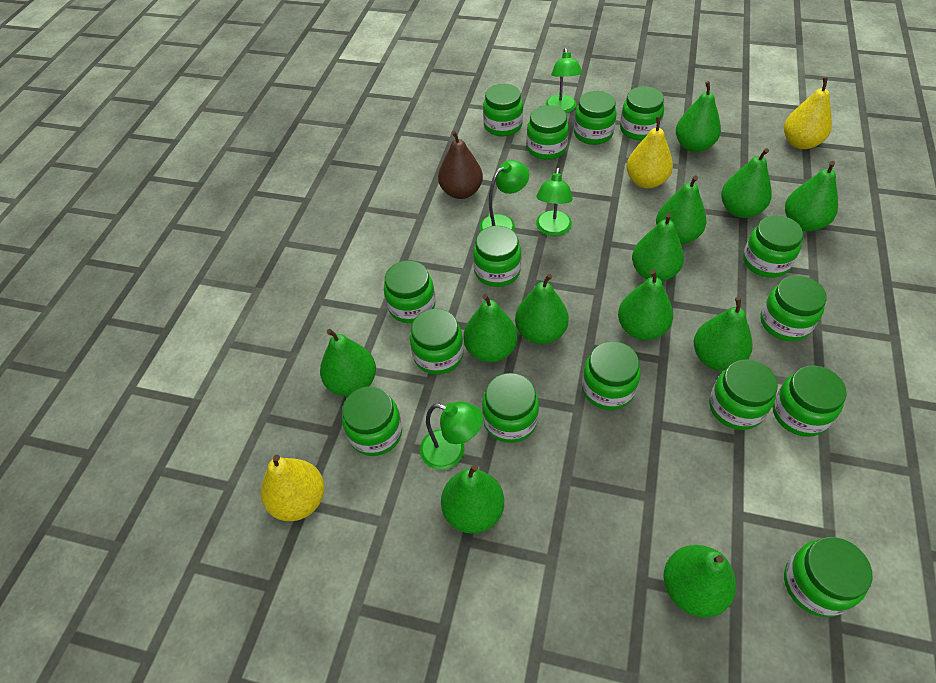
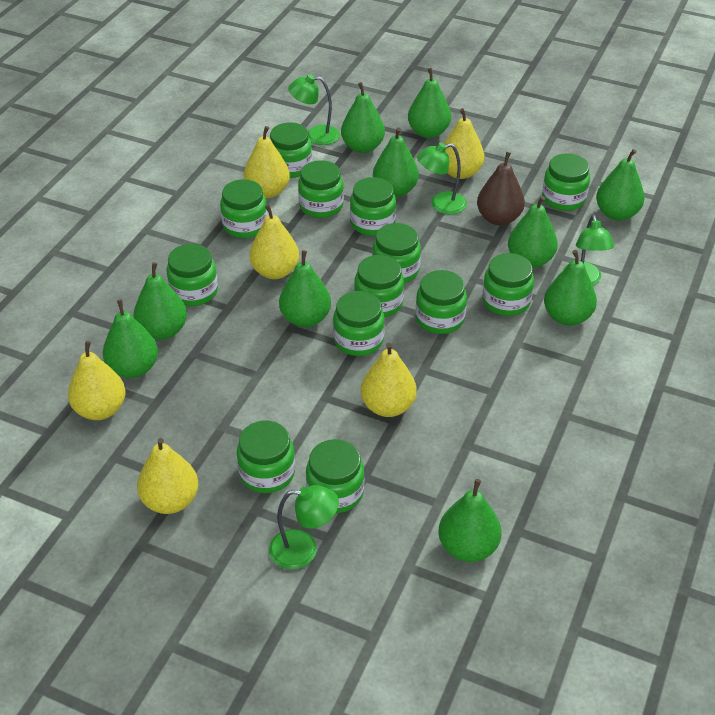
green jar: 15 -> 13
green pear: 12 -> 10
yellow pear: 3 -> 6

